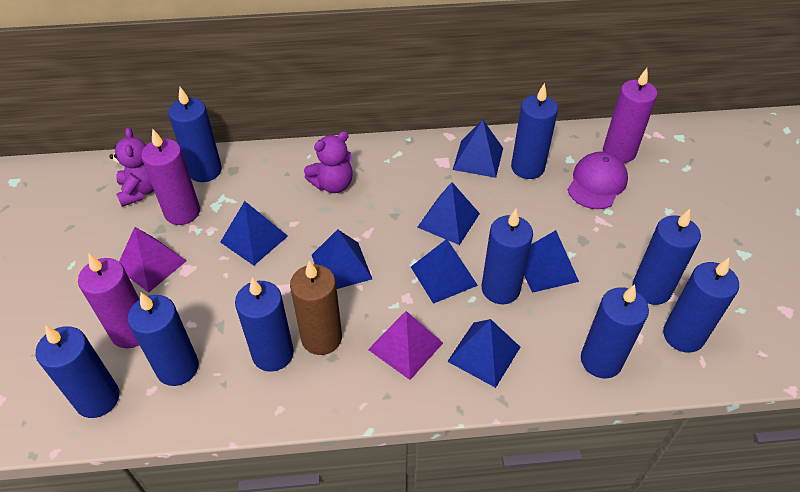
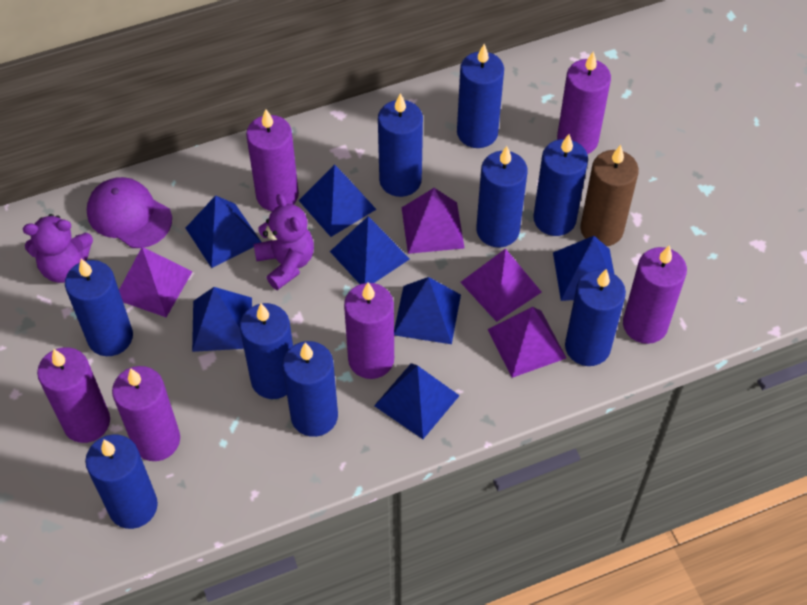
purple candle: 3 -> 6
purple pyramid: 2 -> 4

